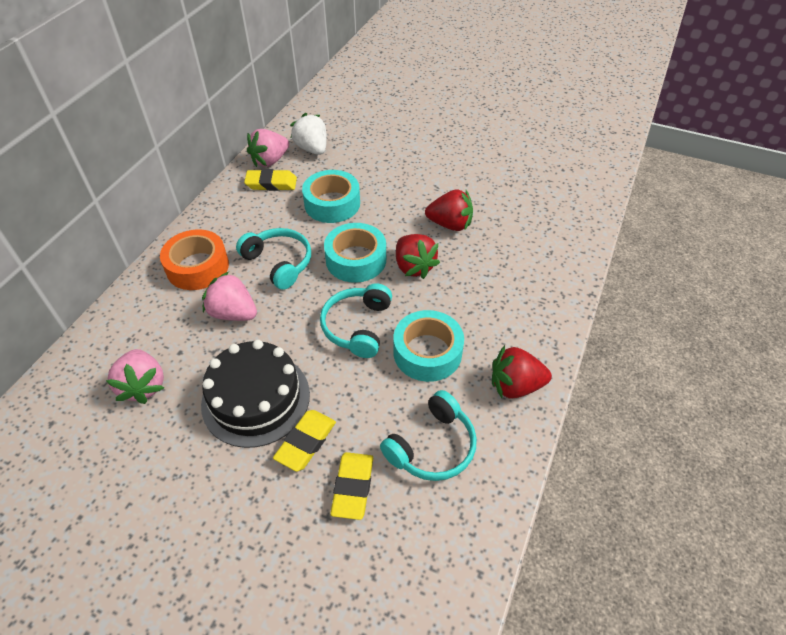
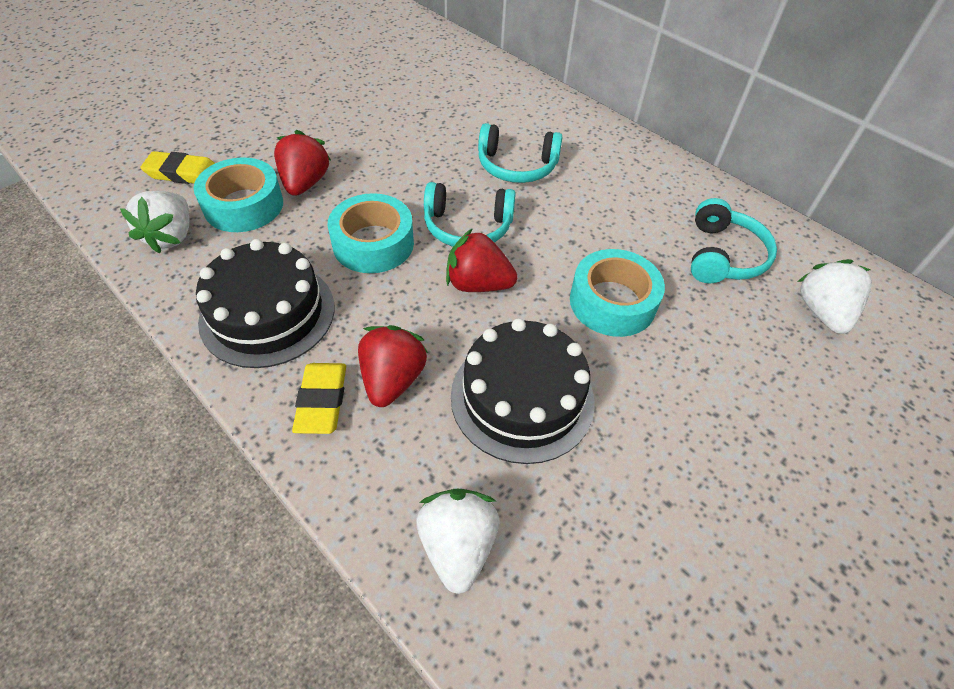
black cake: 1 -> 2
orange tape: 1 -> 0
pink strawberry: 3 -> 0
white strawberry: 1 -> 3
yellow eraser: 3 -> 2

